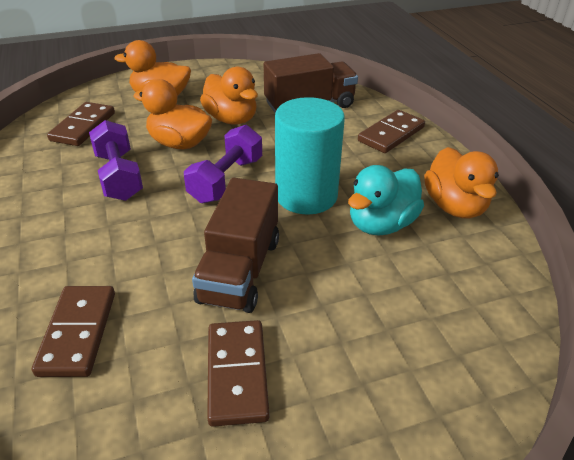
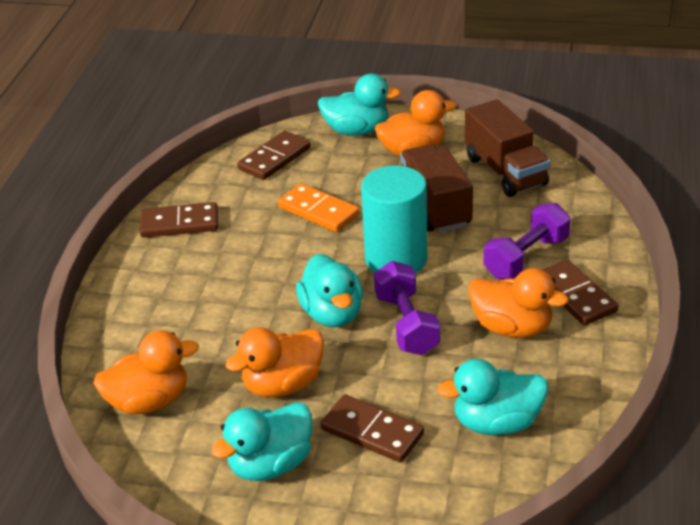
orange domino: 0 -> 1
turquoise duck: 1 -> 4

